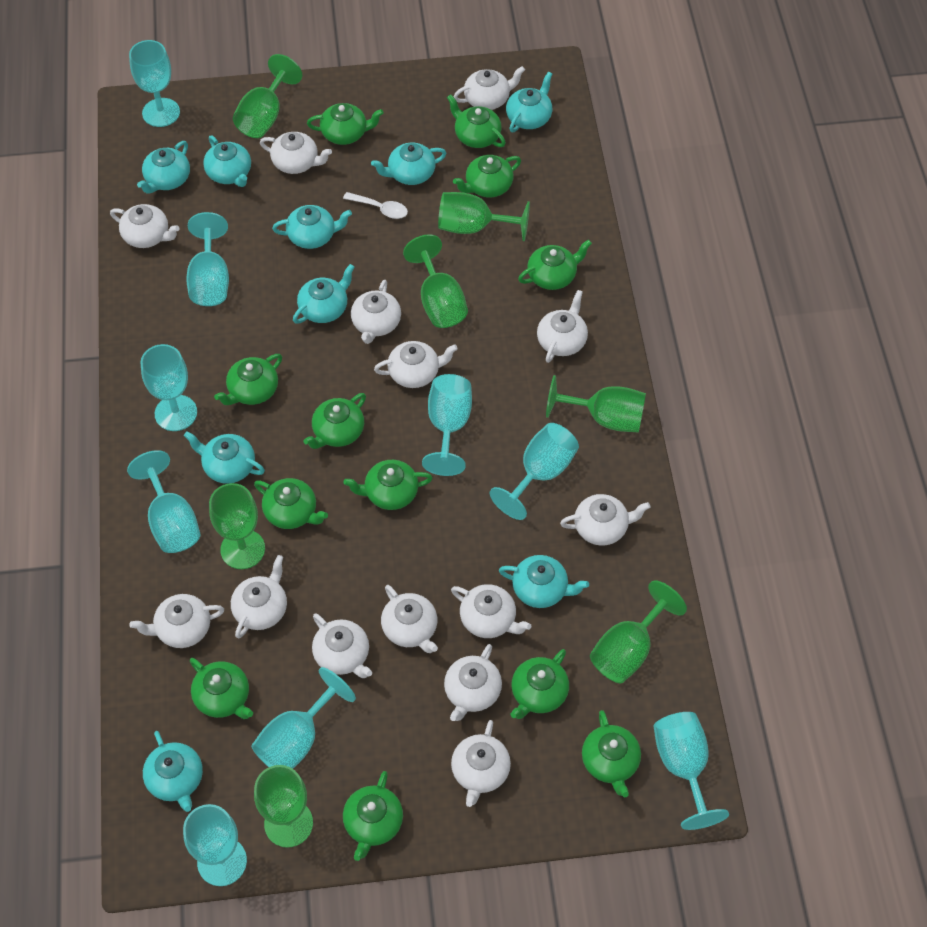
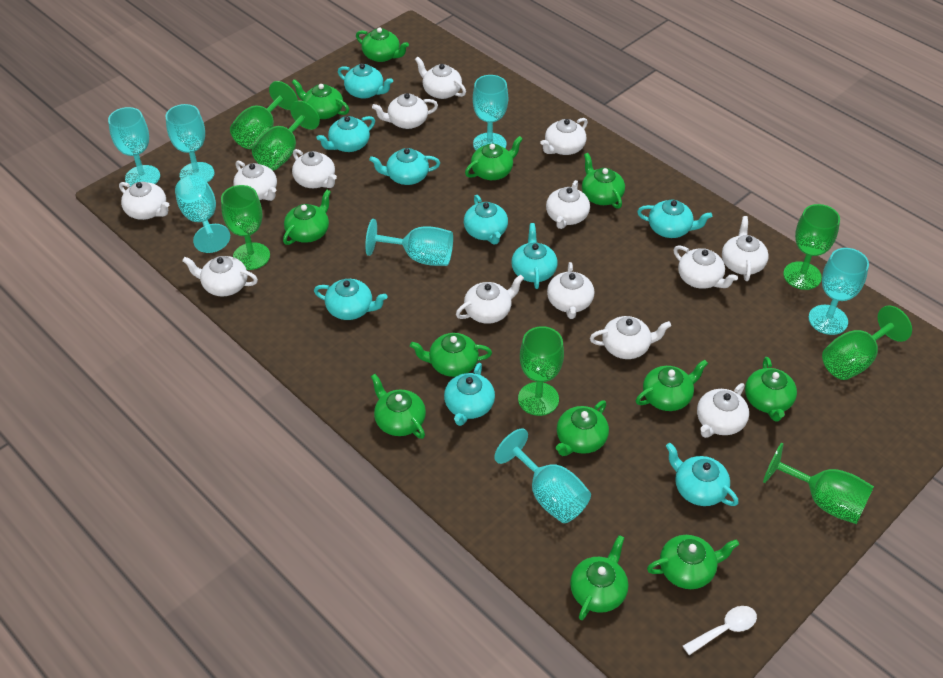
turquoise goblet: 9 -> 7

